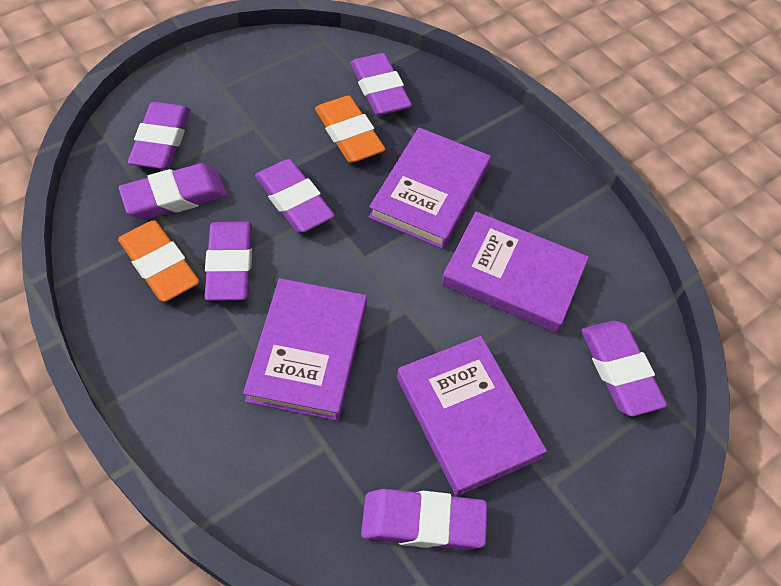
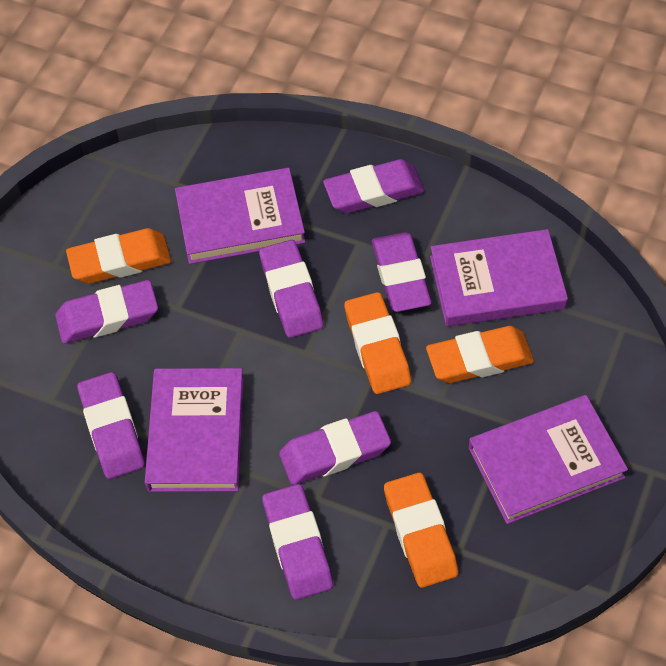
orange eraser: 2 -> 4

